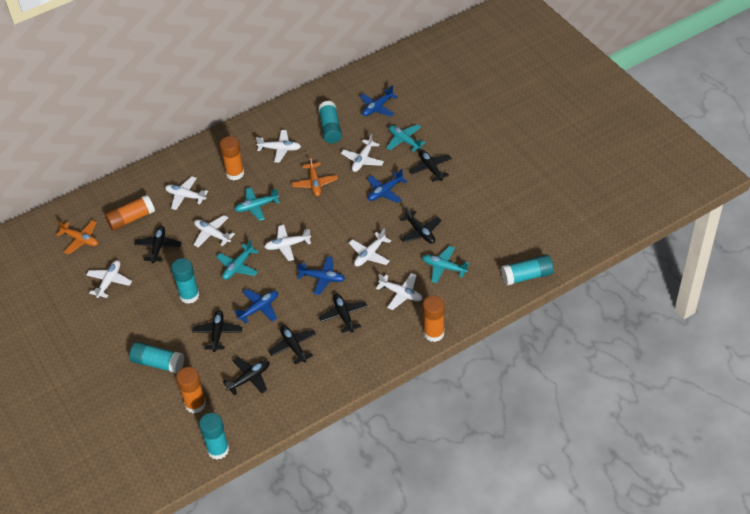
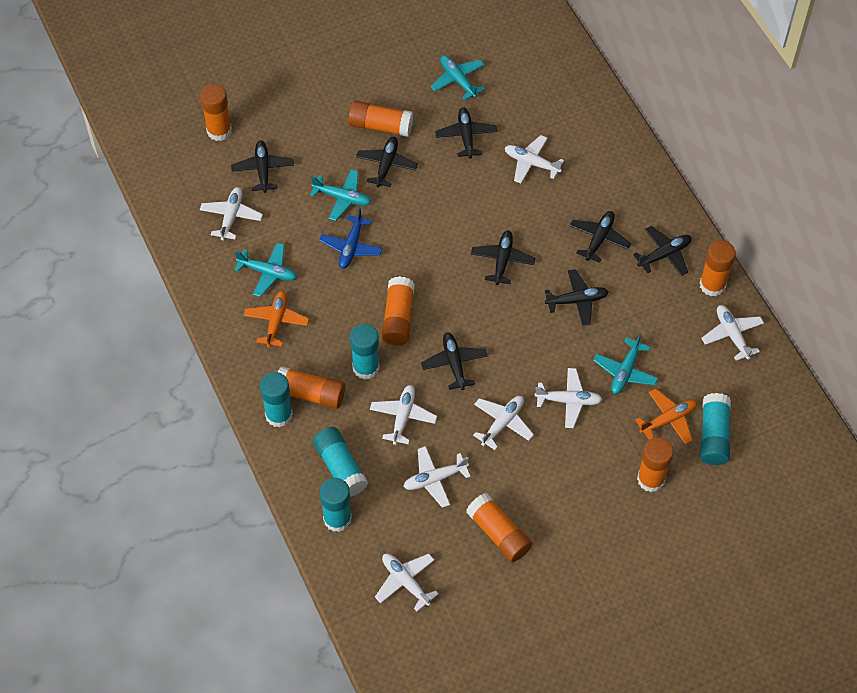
black plane: 7 -> 8
blue plane: 4 -> 1
orange glue stick: 4 -> 7

